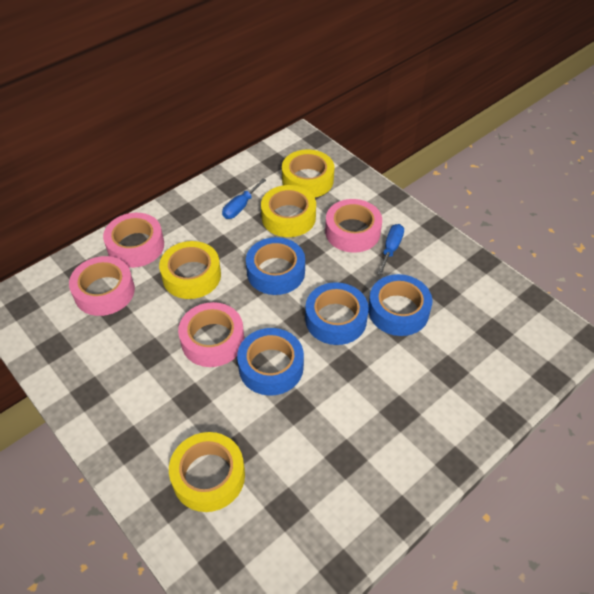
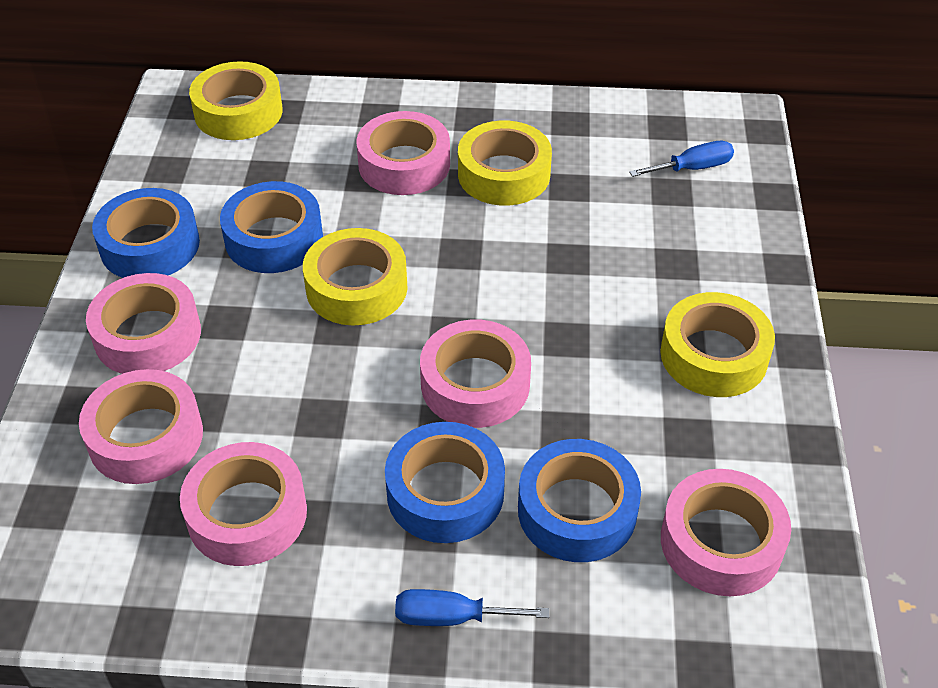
pink tape: 4 -> 6

